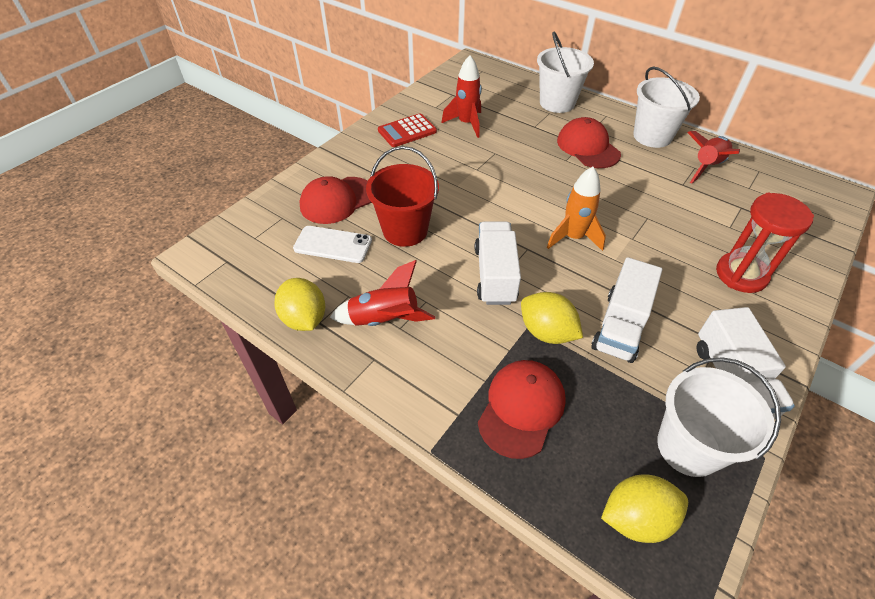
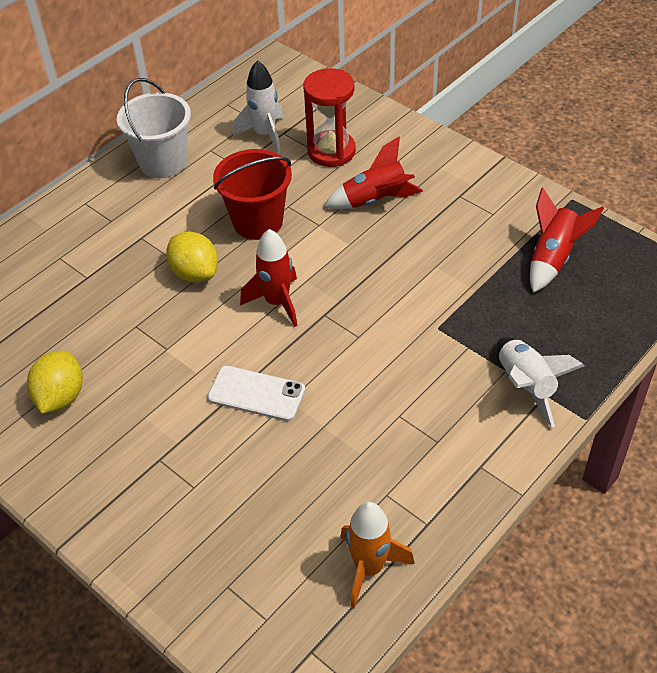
red calculator: 1 -> 0
red cap: 3 -> 0
white bucket: 3 -> 1
white rocket: 0 -> 2
white truck: 3 -> 0
yellow lemon: 3 -> 2

